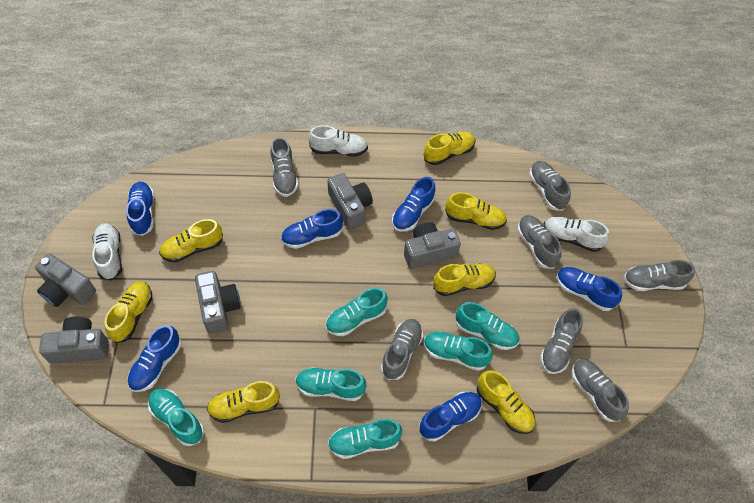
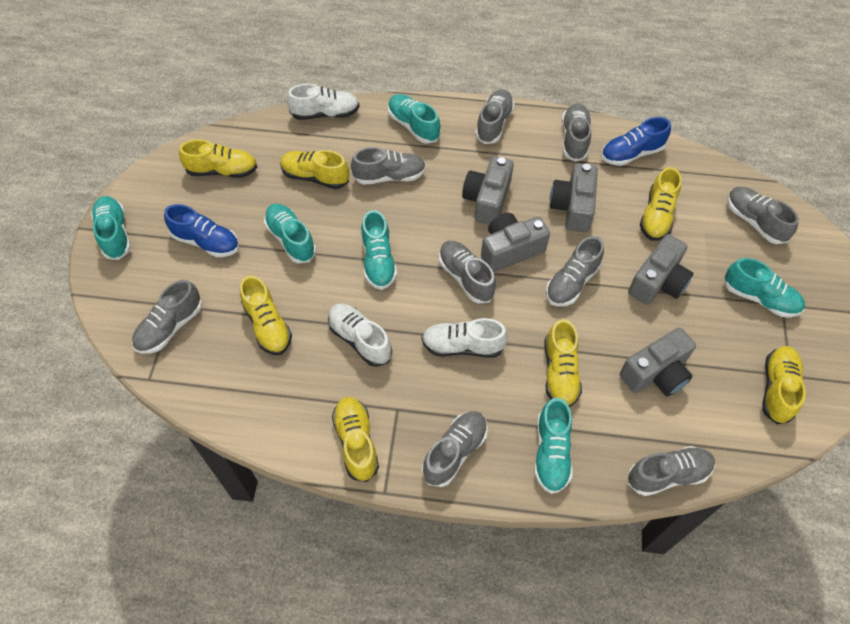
blue shoe: 6 -> 2
grey shoe: 7 -> 9

